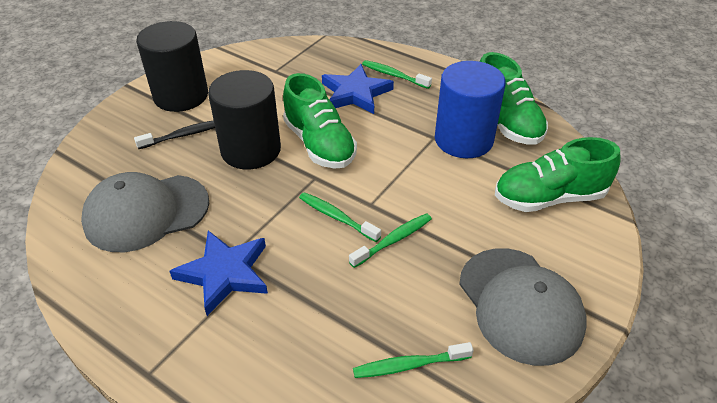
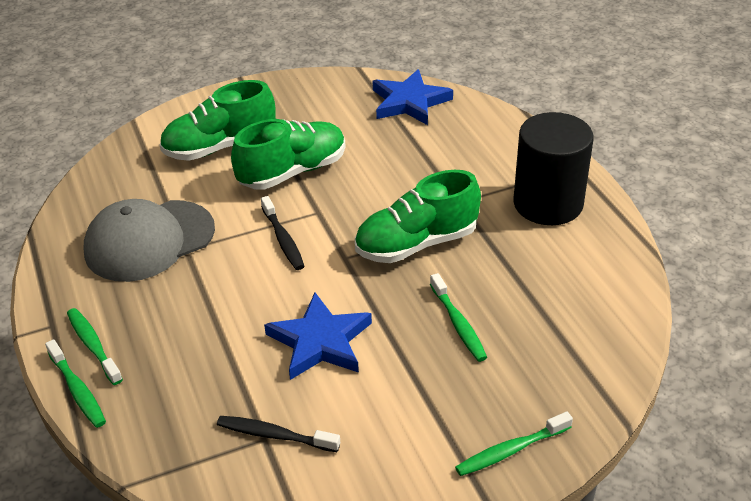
black cylinder: 2 -> 1
black toothbrush: 1 -> 2
blue cylinder: 1 -> 0
grey cap: 2 -> 1

